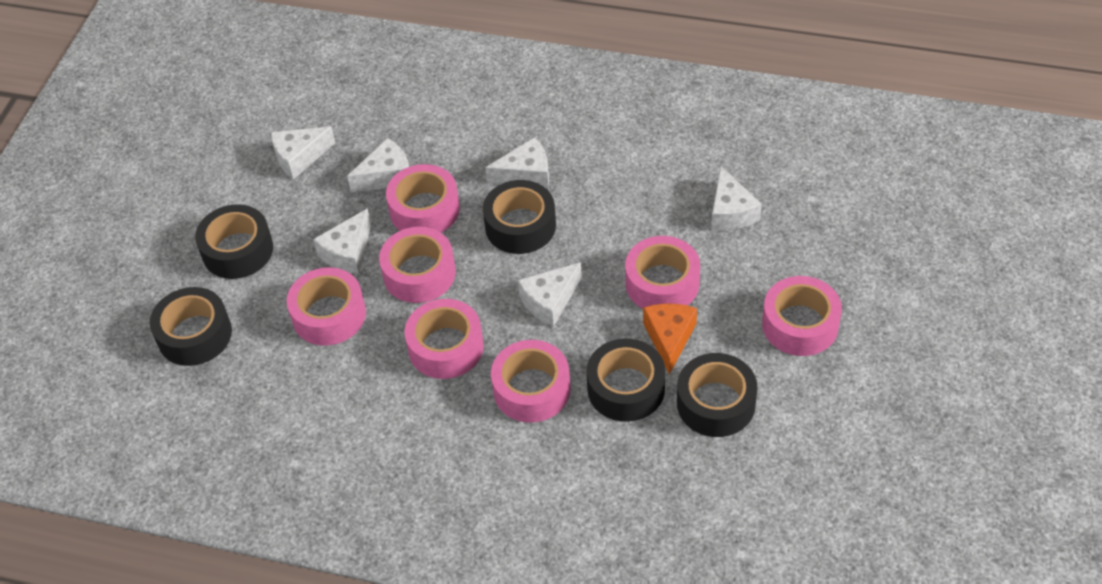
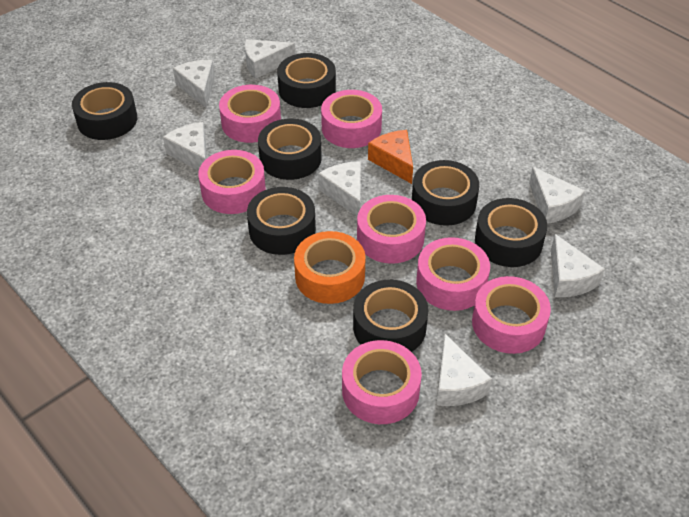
black tape: 5 -> 7
orange tape: 0 -> 1
white cheese: 6 -> 7

